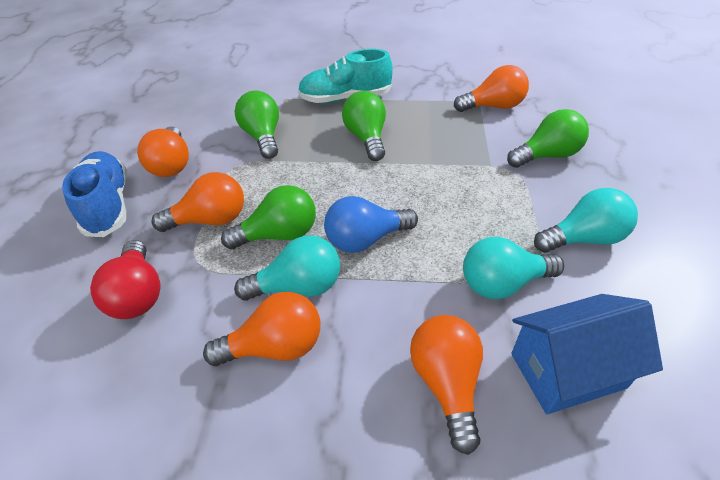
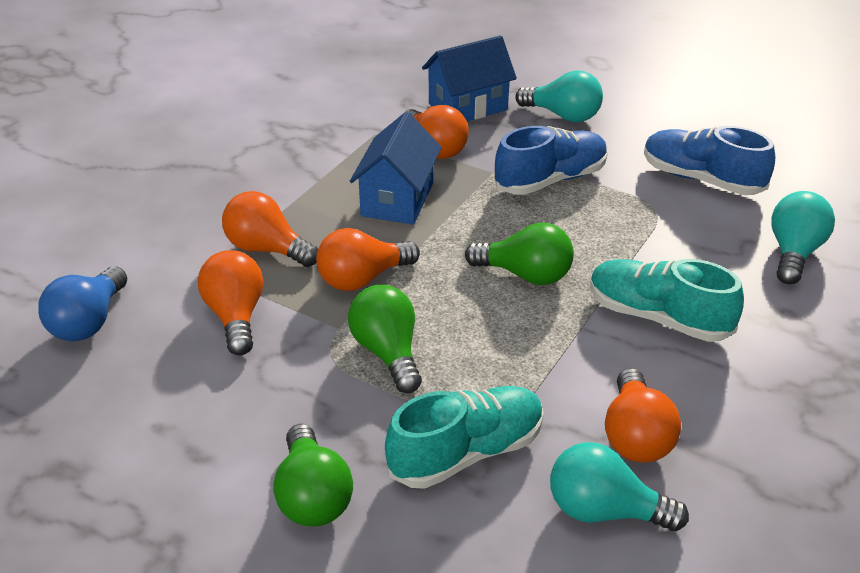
blue house: 1 -> 2
blue shoe: 1 -> 2
green light bulb: 4 -> 3
red light bulb: 1 -> 0
turquoise shoe: 1 -> 2

